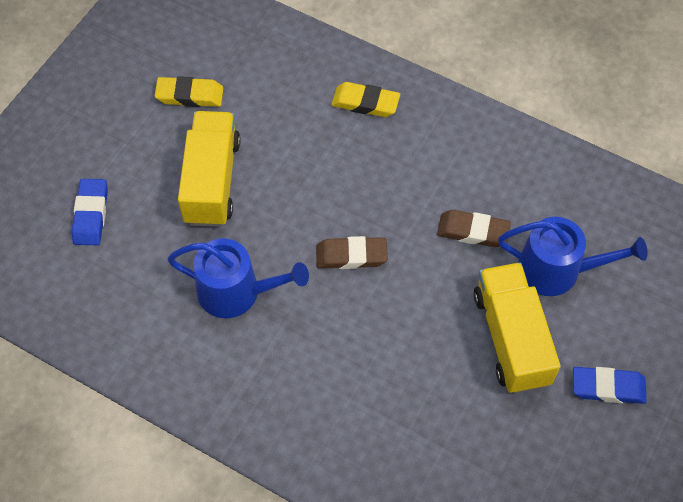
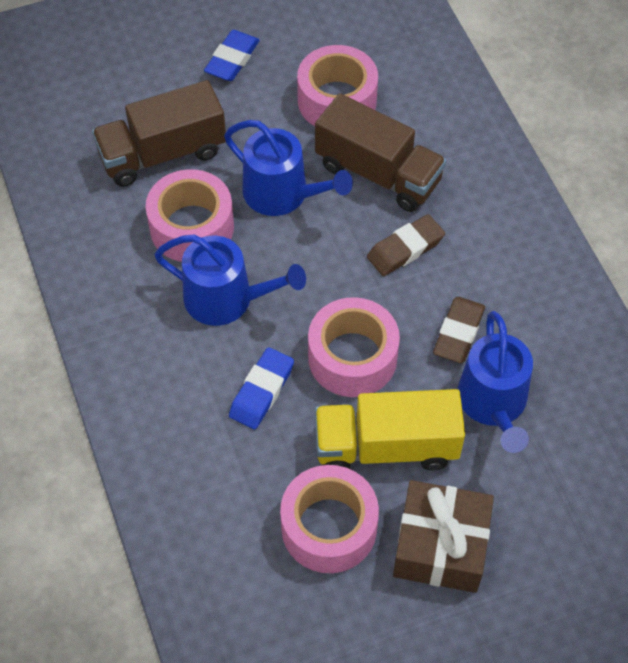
blue watering can: 2 -> 3
brown gift: 0 -> 1
brown truck: 0 -> 2
pink tape: 0 -> 4
yellow eraser: 2 -> 0
yellow truck: 2 -> 1

